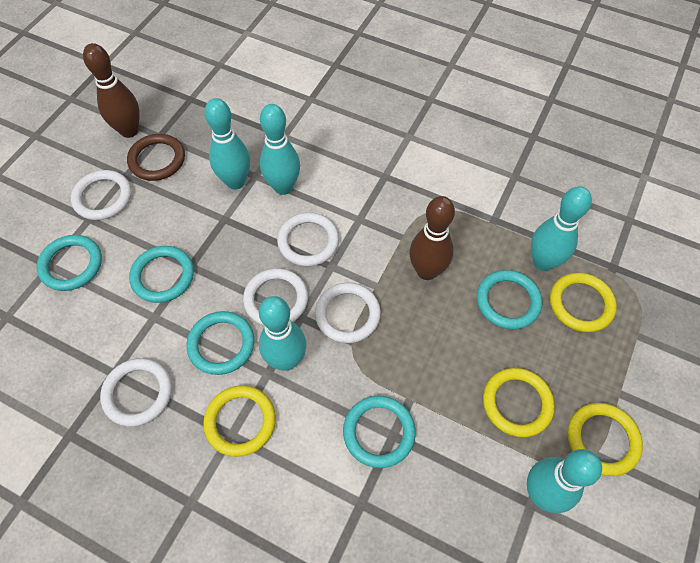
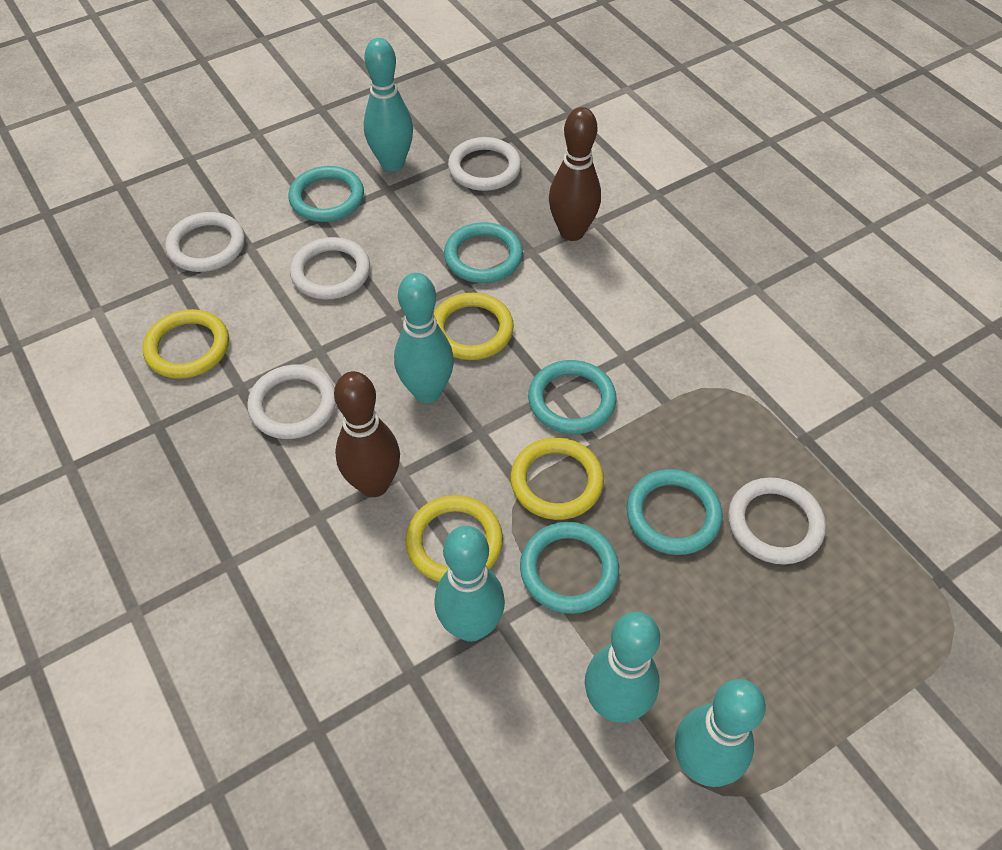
brown ring: 1 -> 0

